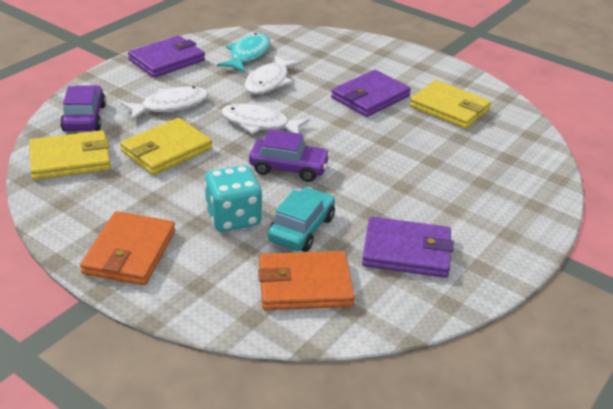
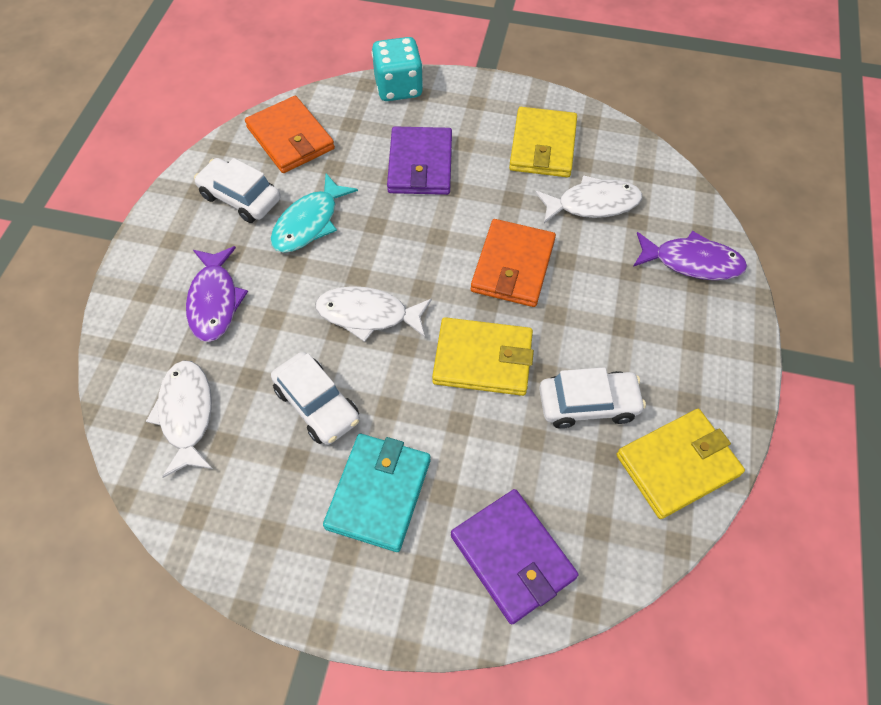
purple car: 2 -> 0
purple fish: 0 -> 2
purple wallet: 3 -> 2
turquoise car: 1 -> 0
turquoise wallet: 0 -> 1
white car: 0 -> 3

